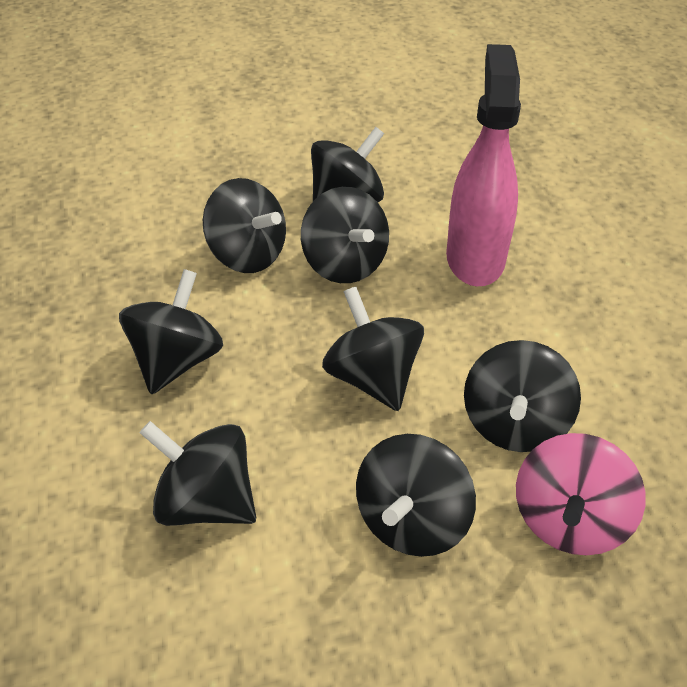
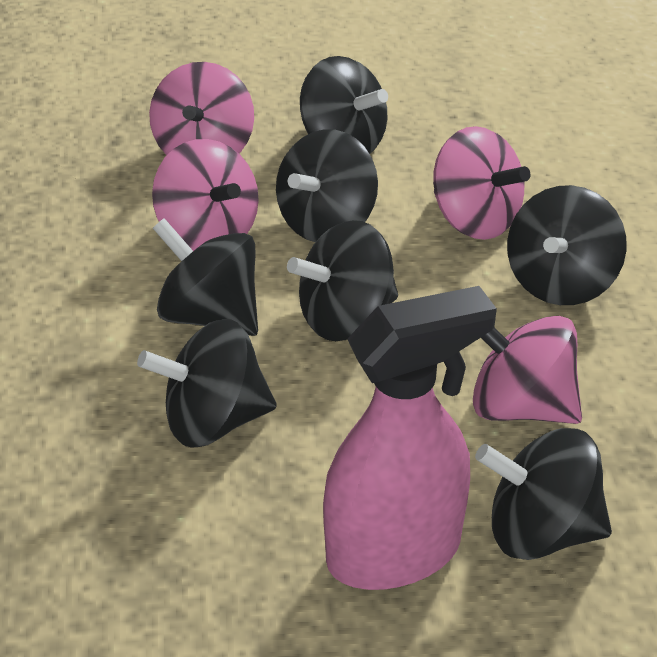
black spinning top: 8 -> 7
pink spinning top: 1 -> 4

